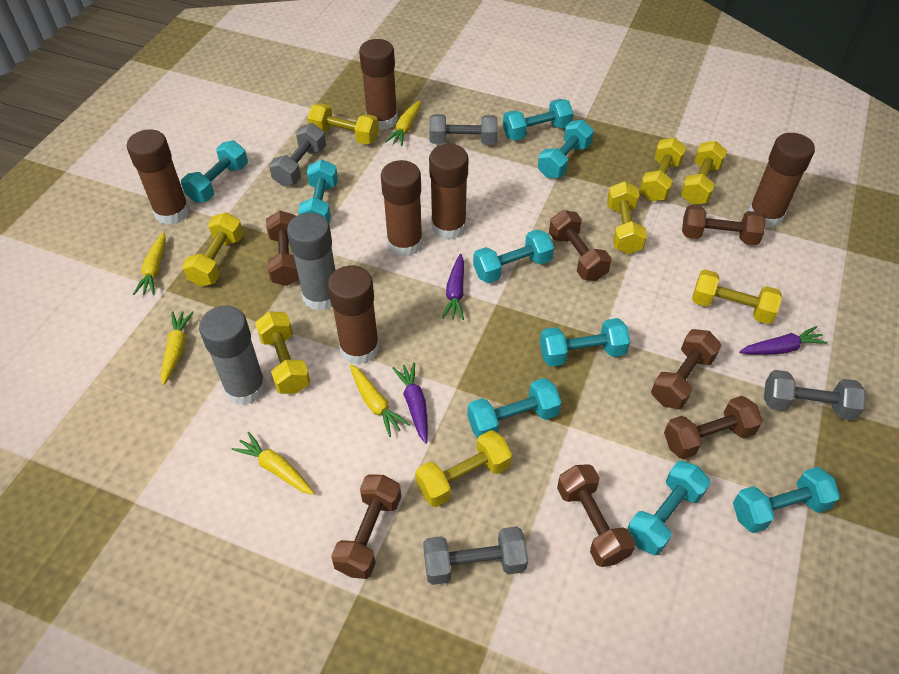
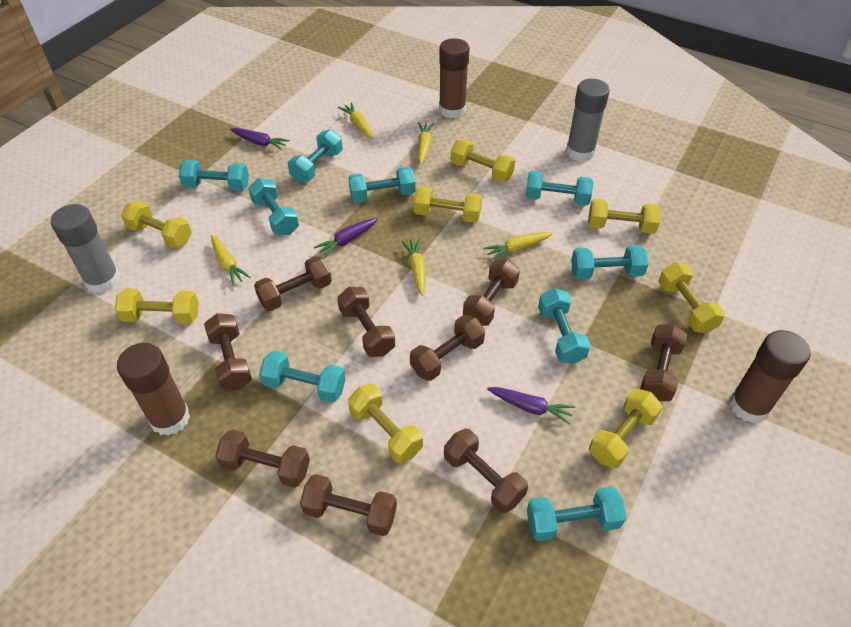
brown dumbbell: 7 -> 9
brown glue stick: 6 -> 3
grey dumbbell: 4 -> 0

